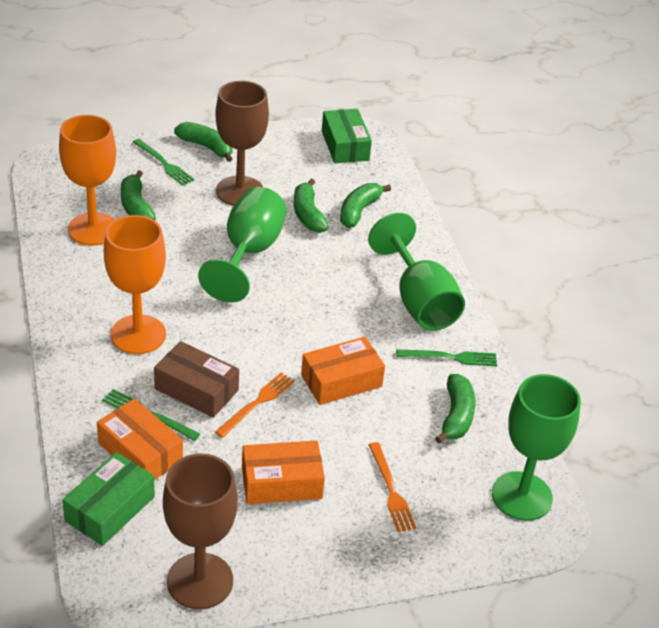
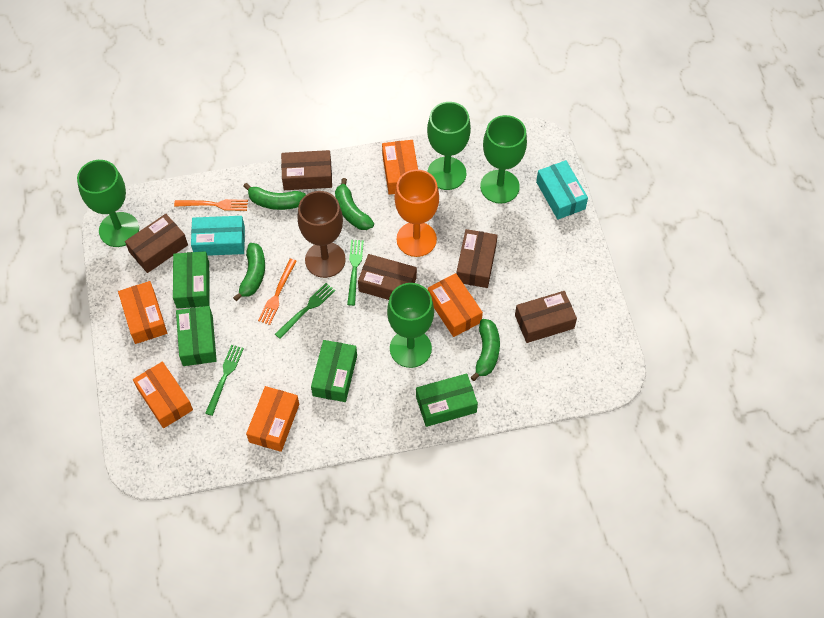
brown box: 1 -> 5
brown goblet: 2 -> 1
green banana: 5 -> 4
green box: 2 -> 4
green goblet: 3 -> 4
orange box: 3 -> 5
orange goblet: 2 -> 1
turquoise box: 0 -> 2

